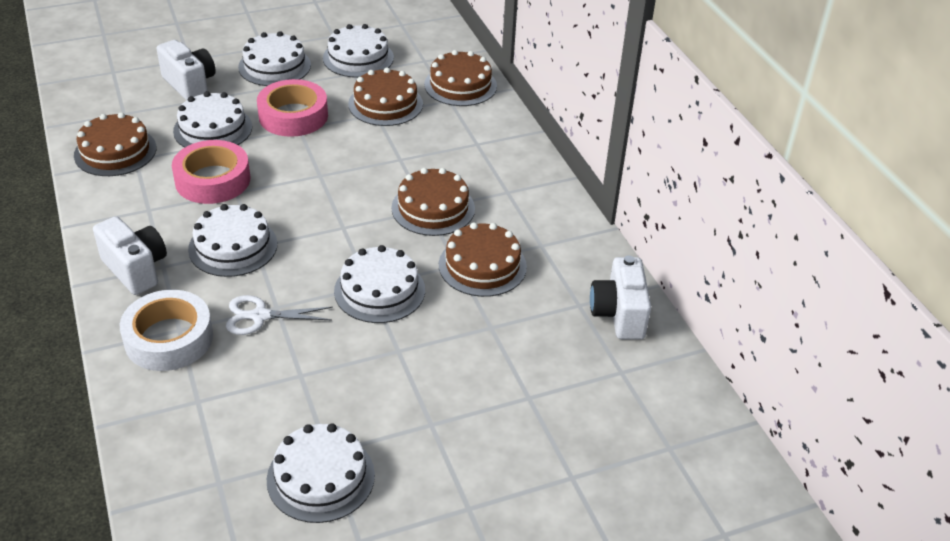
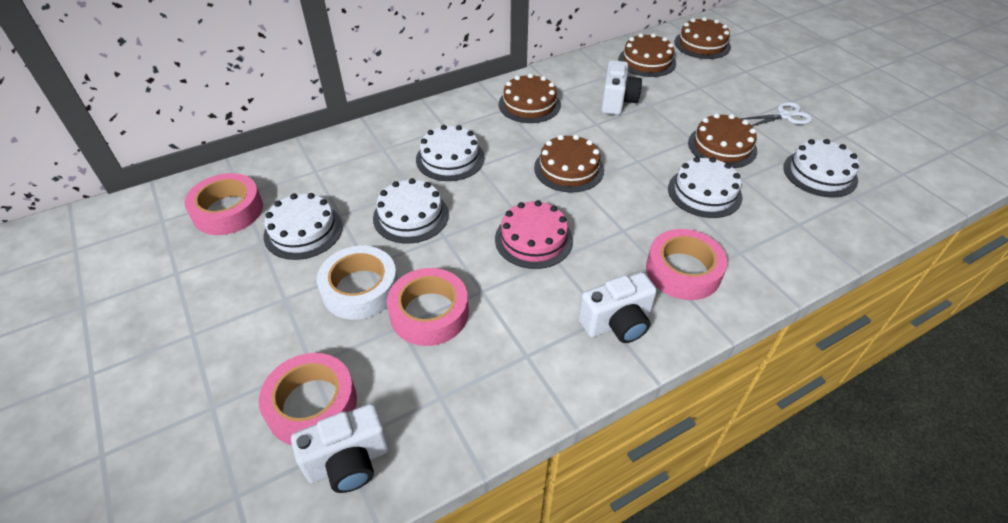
pink cake: 0 -> 1
pink tape: 2 -> 4
white cake: 6 -> 5

